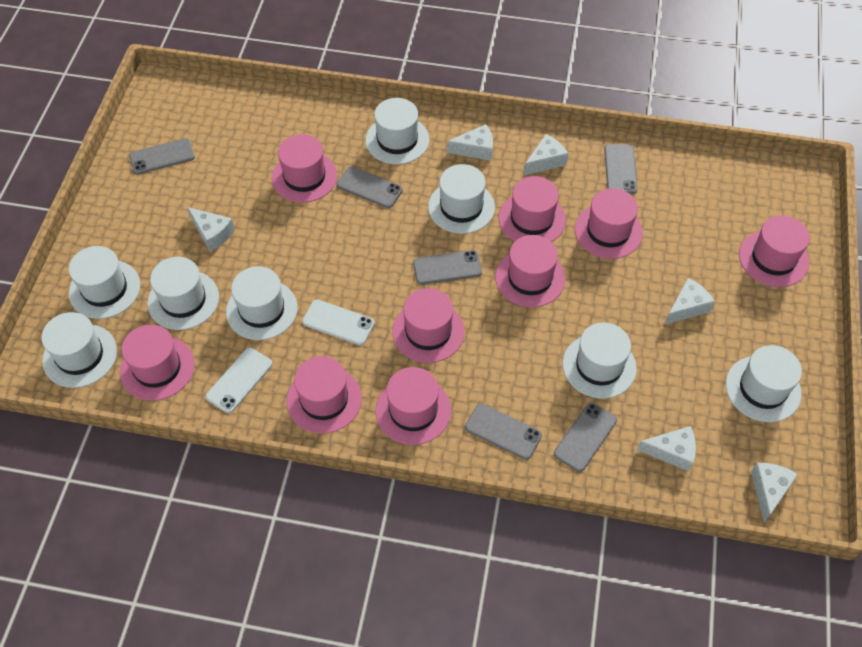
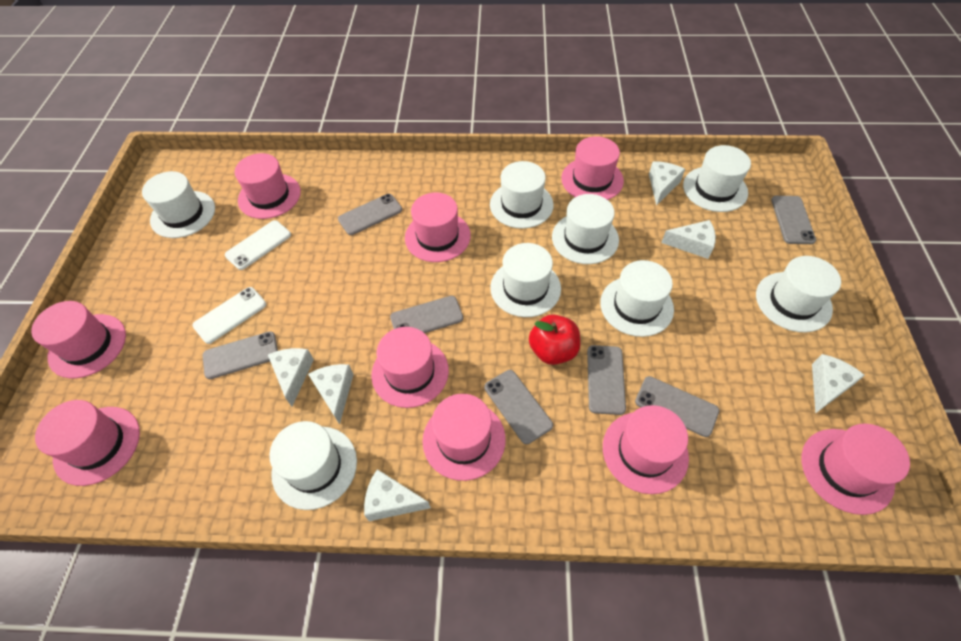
grey phone: 6 -> 7
red apple: 0 -> 1

